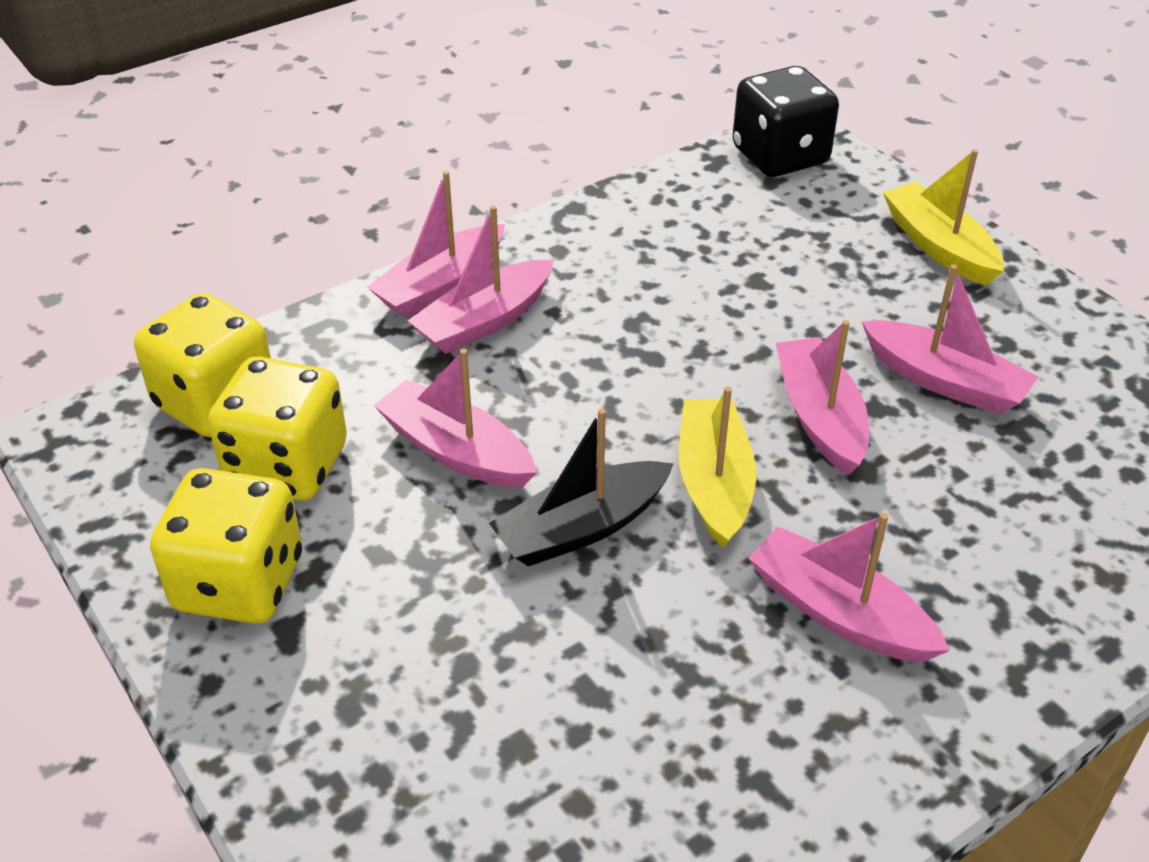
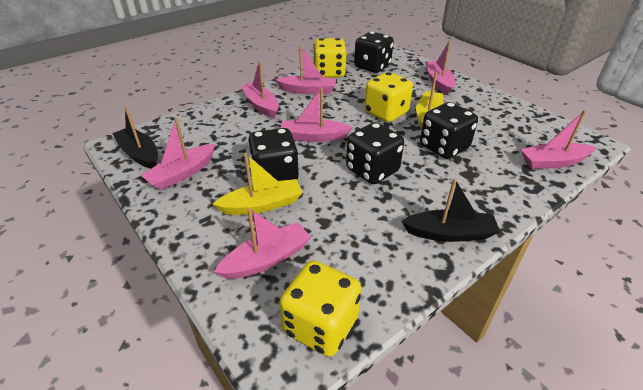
black boat: 1 -> 2
black dice: 1 -> 4
pink boat: 6 -> 7

